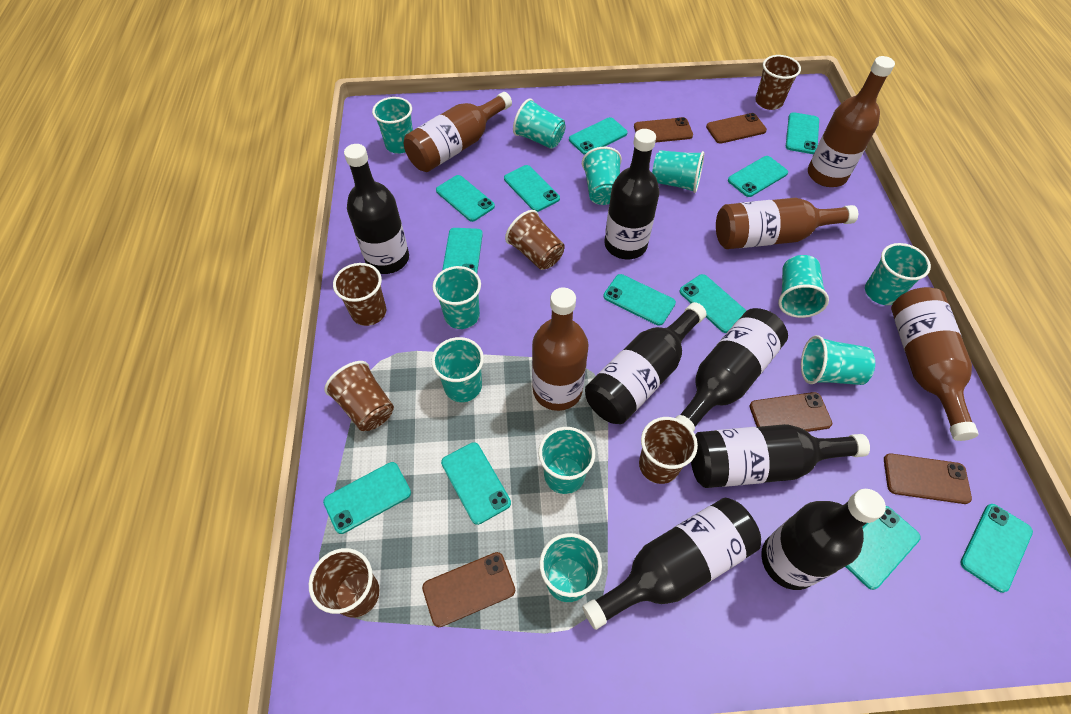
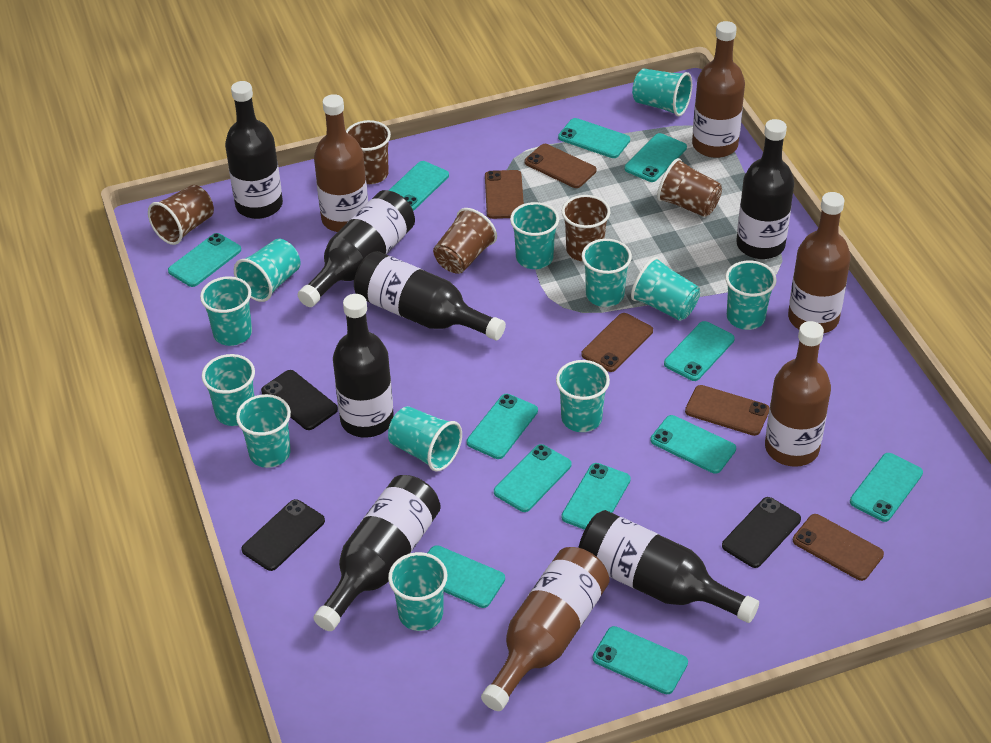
black phone: 0 -> 3
brown cup: 6 -> 5
turquoise cup: 11 -> 12

